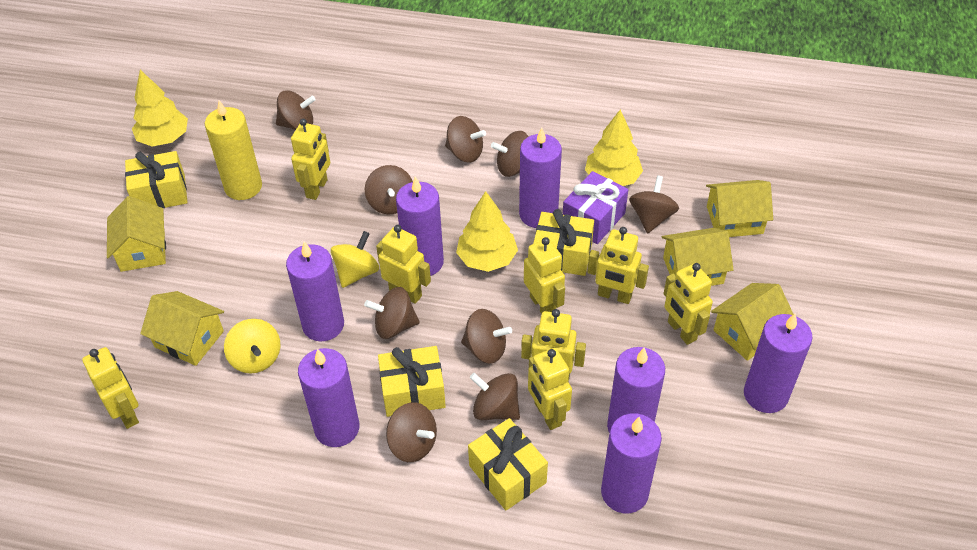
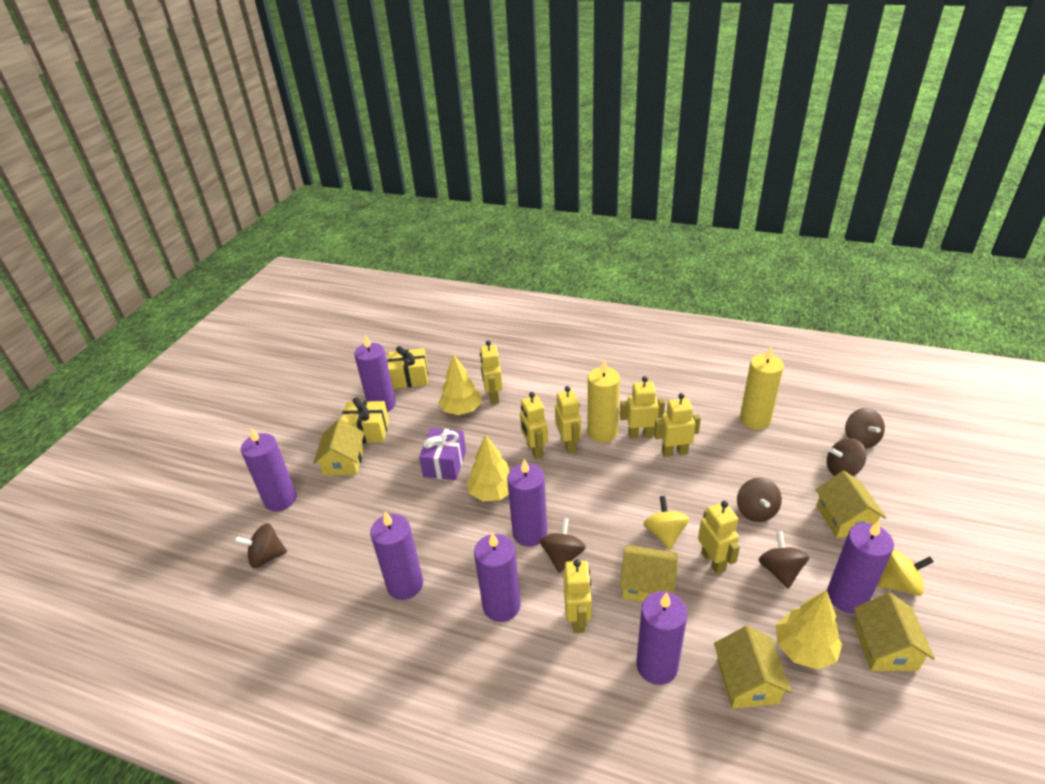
brown spinning top: 9 -> 6
yellow candle: 1 -> 2
yellow gift: 4 -> 2
yellow robot: 8 -> 7

